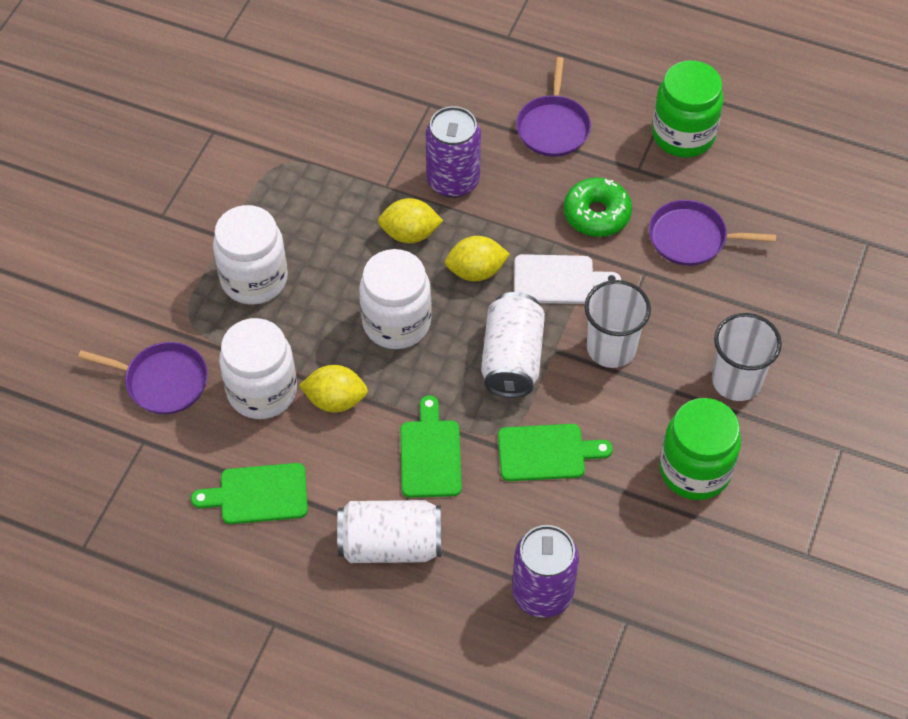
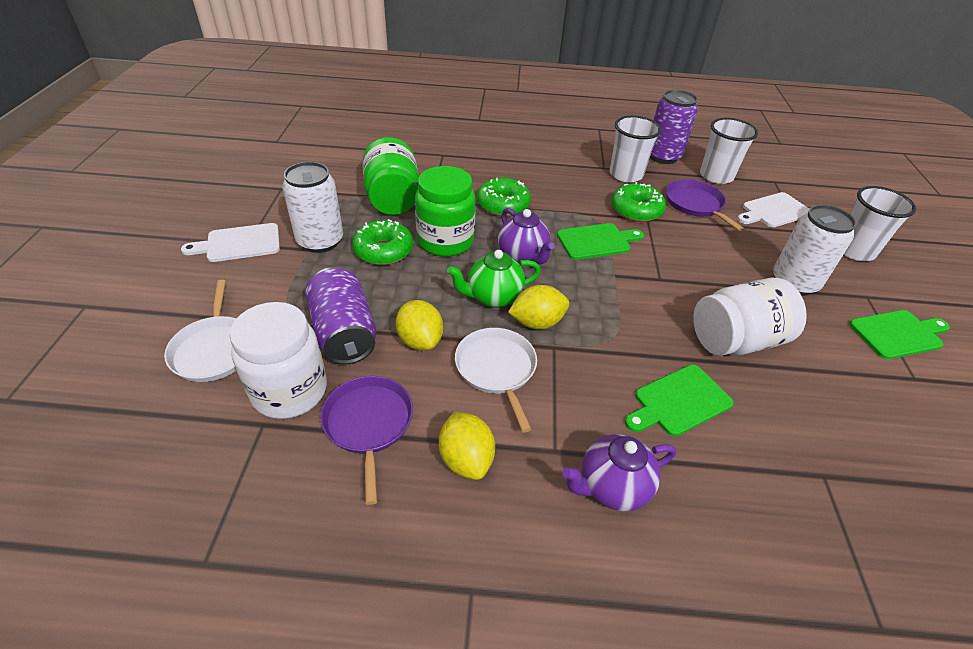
green donut: 1 -> 3
green teapot: 0 -> 1
purple pan: 3 -> 2
purple teapot: 0 -> 2
white cup: 2 -> 3
white cutting board: 1 -> 2
white jar: 3 -> 2
white pan: 0 -> 2

